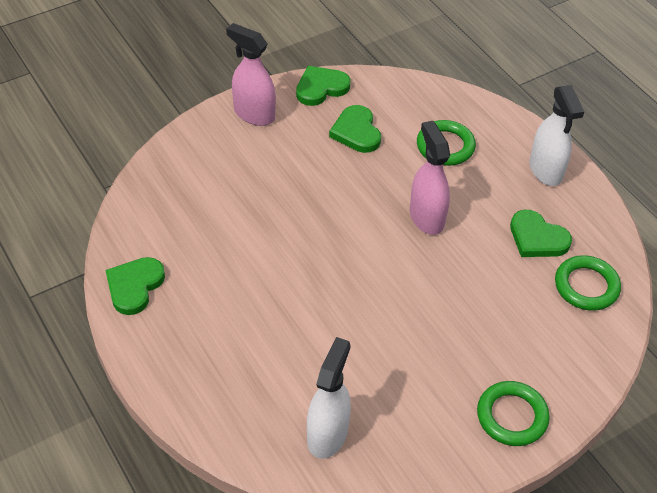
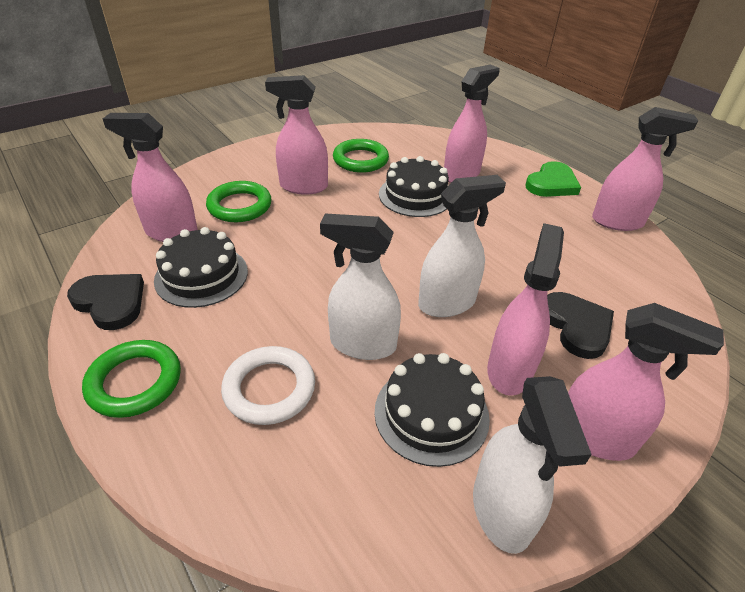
black cake: 0 -> 3
black heart: 0 -> 2
green heart: 4 -> 1
pink spray bottle: 2 -> 6
white ring: 0 -> 1
white spray bottle: 2 -> 3

